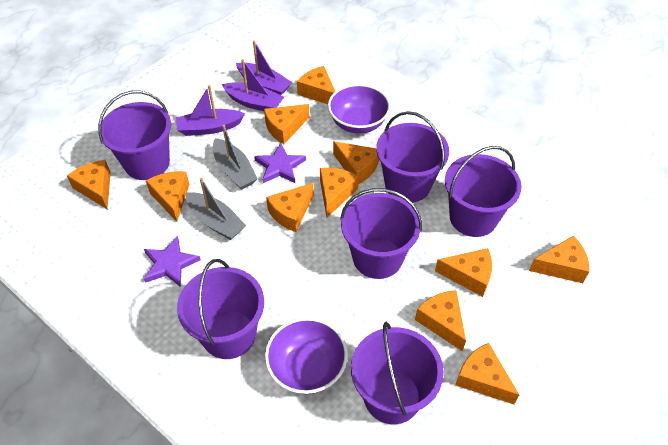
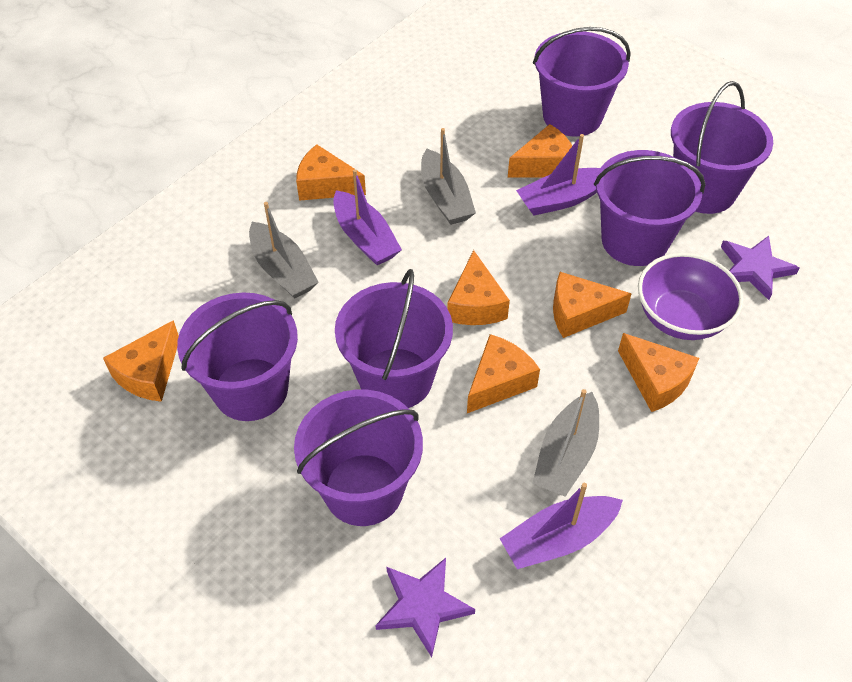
grey boat: 2 -> 3
orange cheese: 11 -> 7
purple bowl: 2 -> 1

